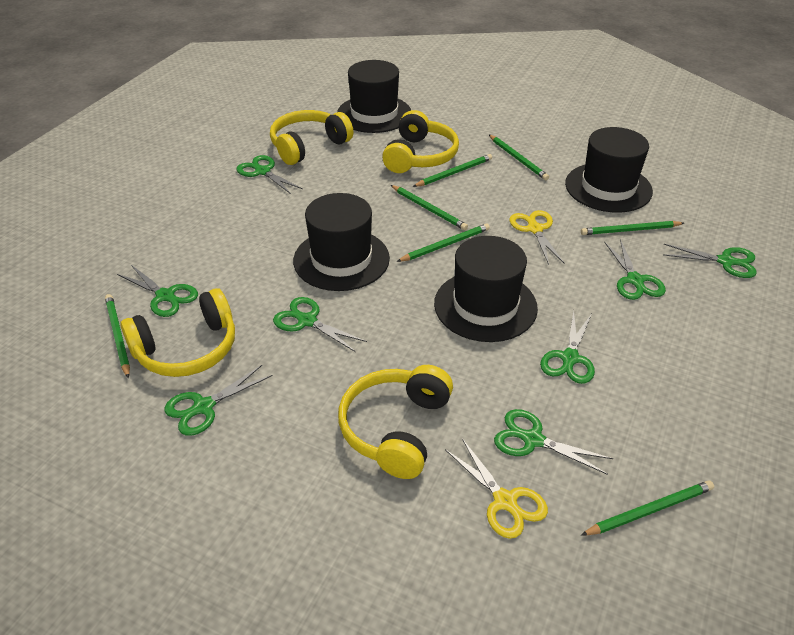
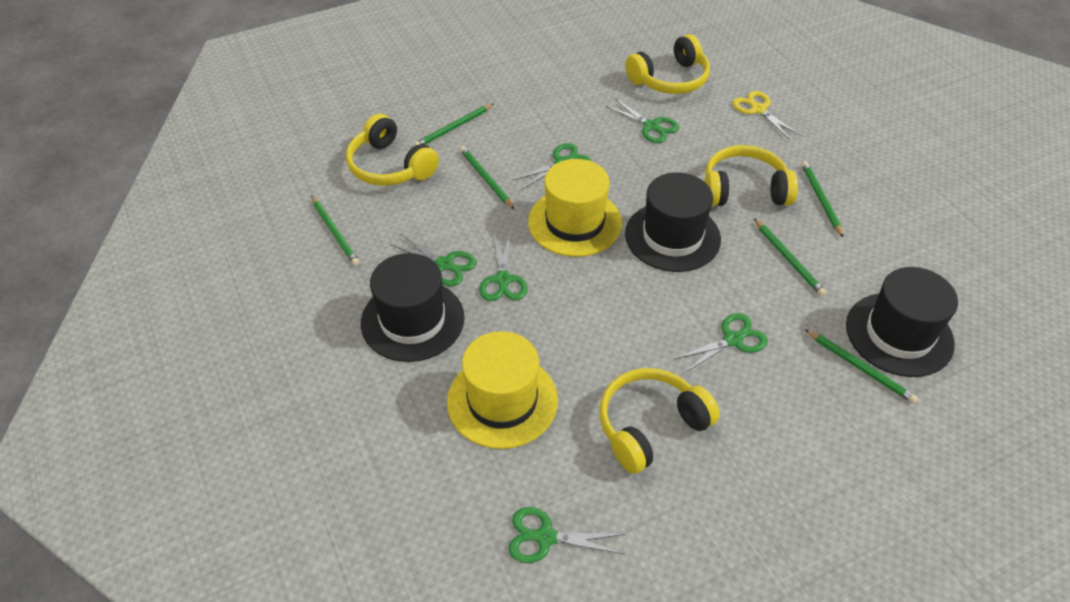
black hat: 4 -> 3
green pencil: 7 -> 6
green scissors: 8 -> 6
yellow hat: 0 -> 2
yellow scissors: 2 -> 1

